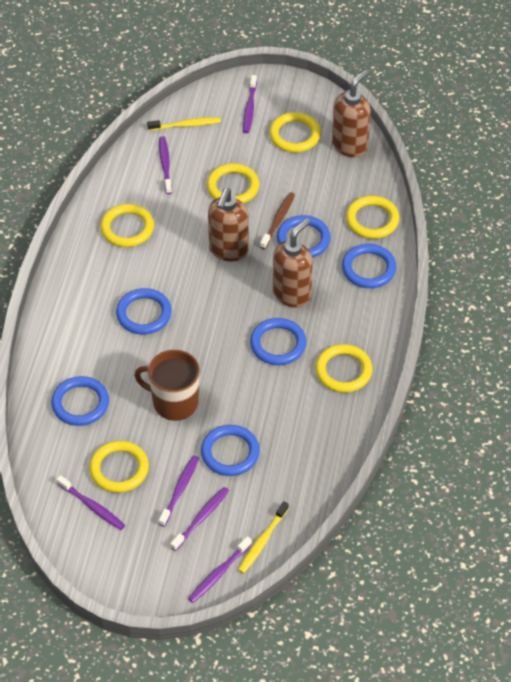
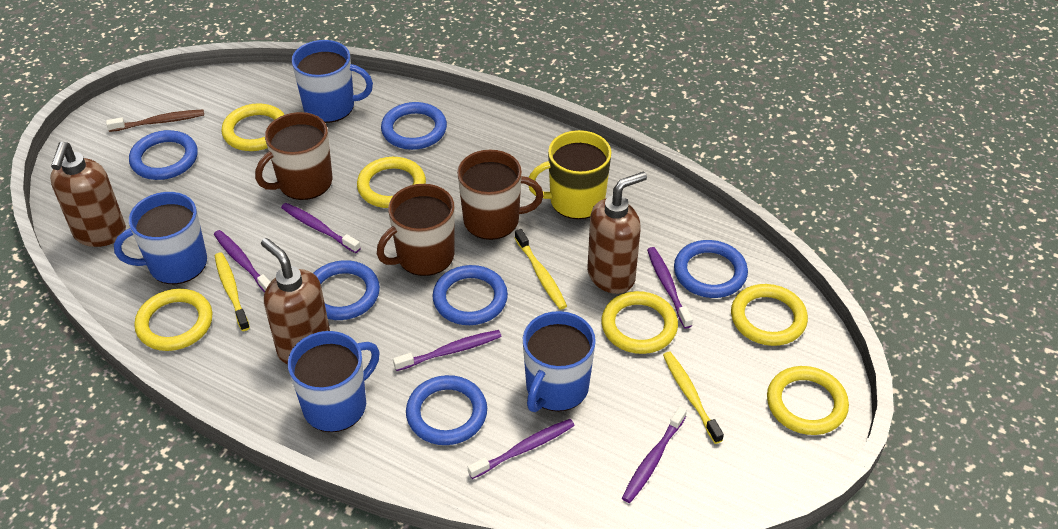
blue mug: 0 -> 4
brown mug: 1 -> 3
yellow mug: 0 -> 1
yellow toothbrush: 2 -> 3

